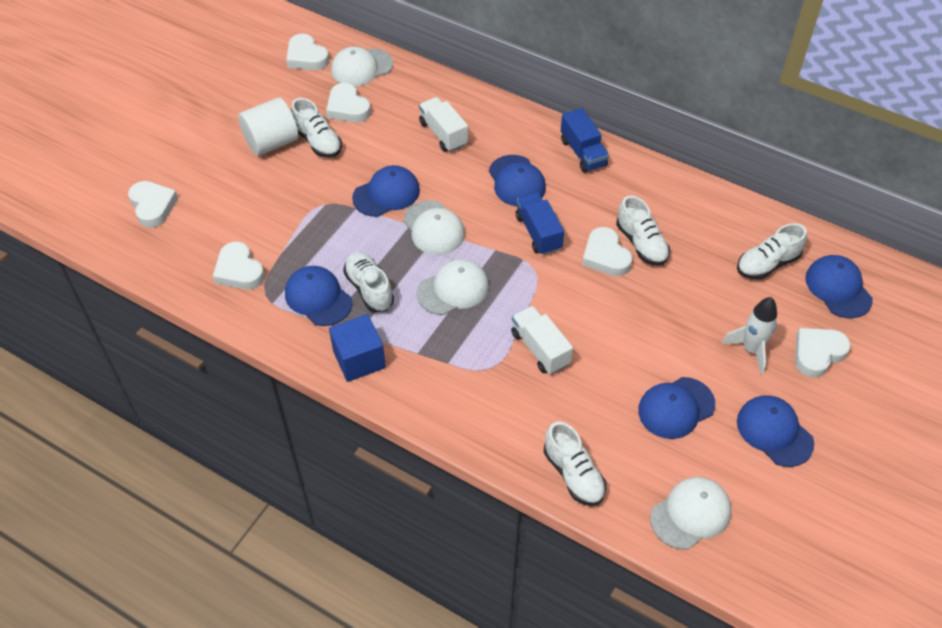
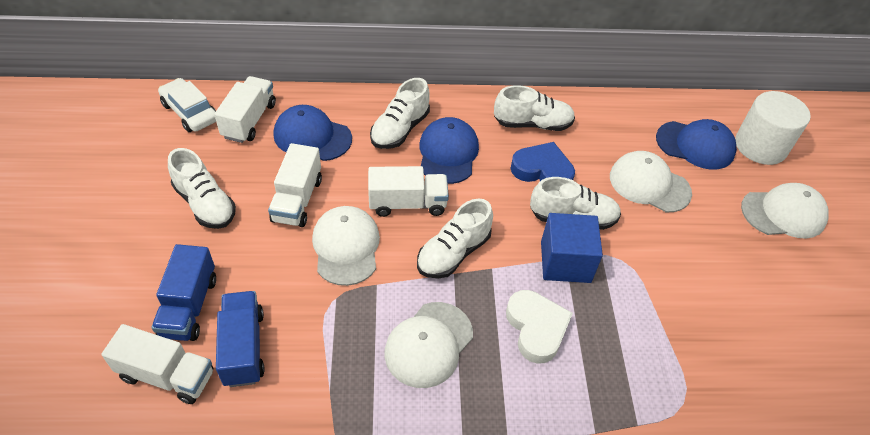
blue cap: 6 -> 3
blue heart: 0 -> 1
white car: 0 -> 1
white heart: 6 -> 1
white rocket: 1 -> 0
white truck: 2 -> 4

